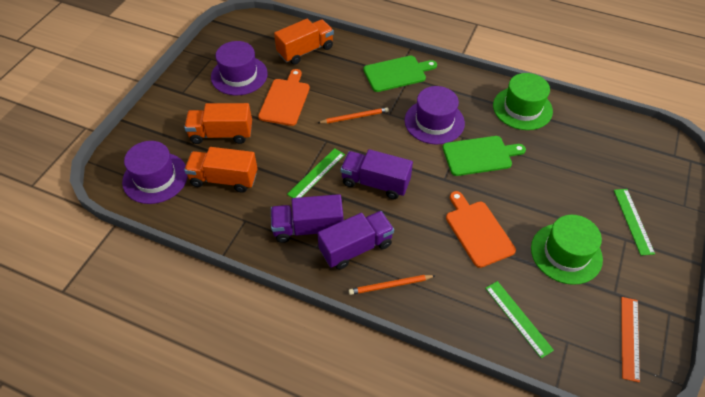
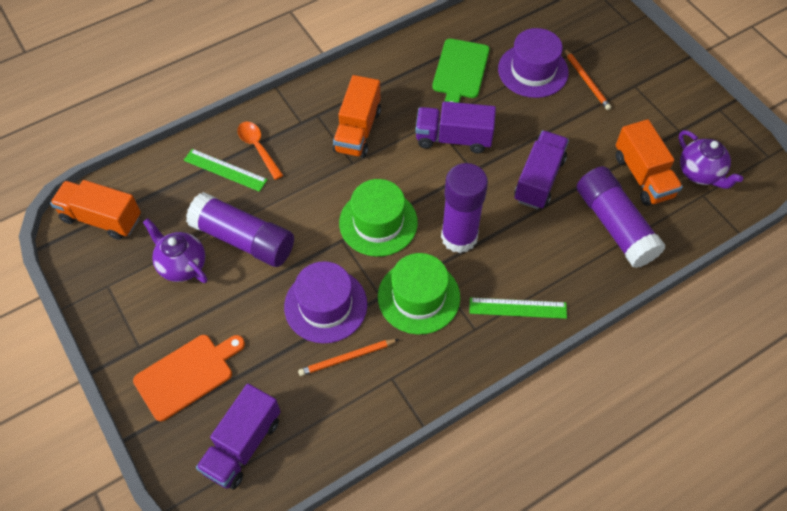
green cutting board: 2 -> 1
green ruler: 3 -> 2
orange cutting board: 2 -> 1
orange ruler: 1 -> 0
orange spoon: 0 -> 1
purple glue stick: 0 -> 3
purple hat: 3 -> 2
purple teapot: 0 -> 2

